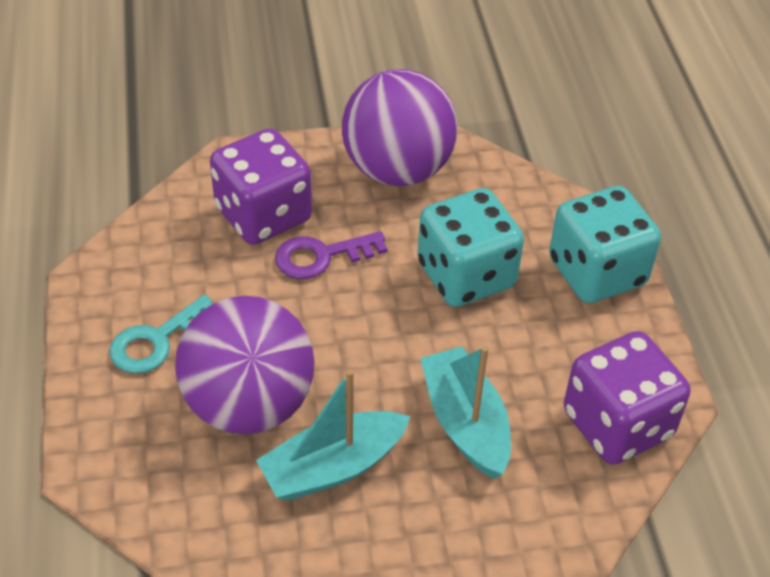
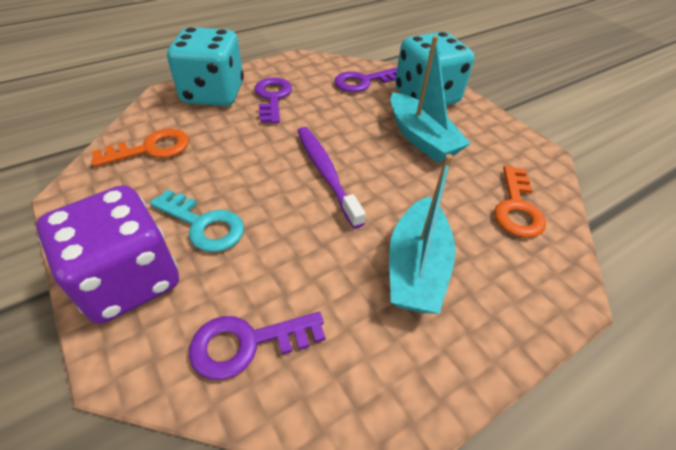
orange key: 0 -> 2
purple ball: 2 -> 0
purple dice: 2 -> 1
purple key: 1 -> 3
purple toothbrush: 0 -> 1

